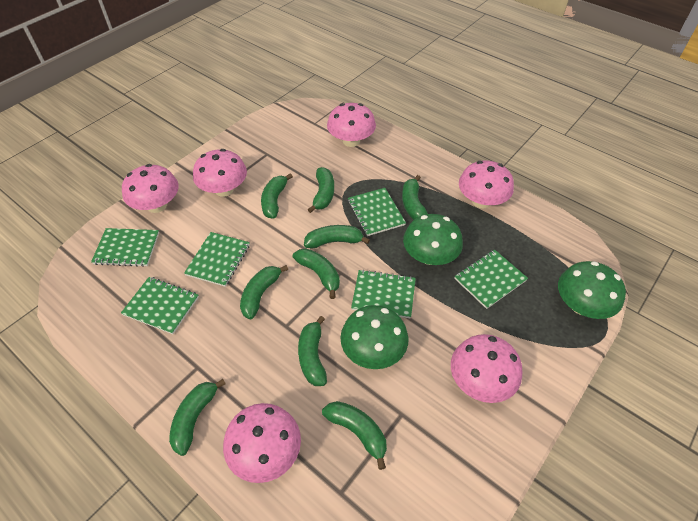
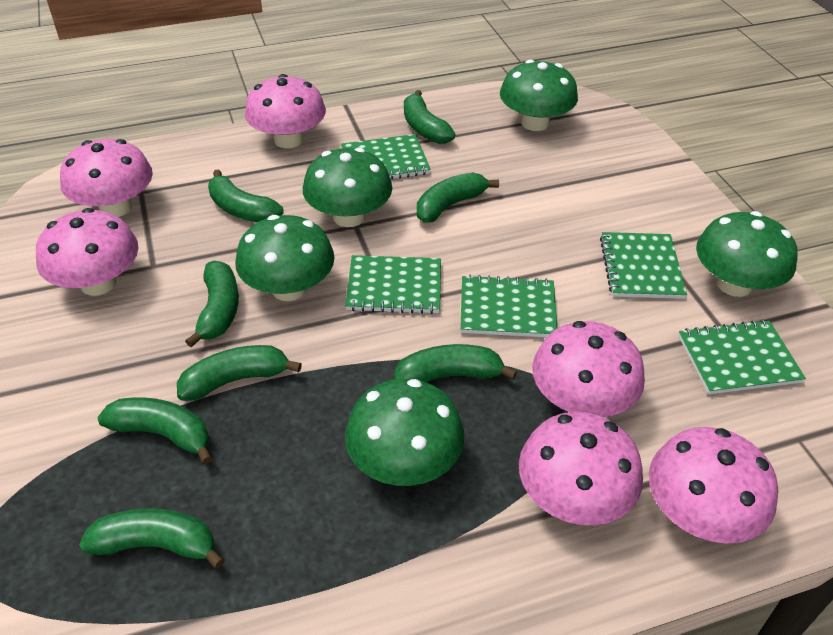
green banana: 9 -> 8
green mushroom: 3 -> 5
green notebook: 6 -> 5

